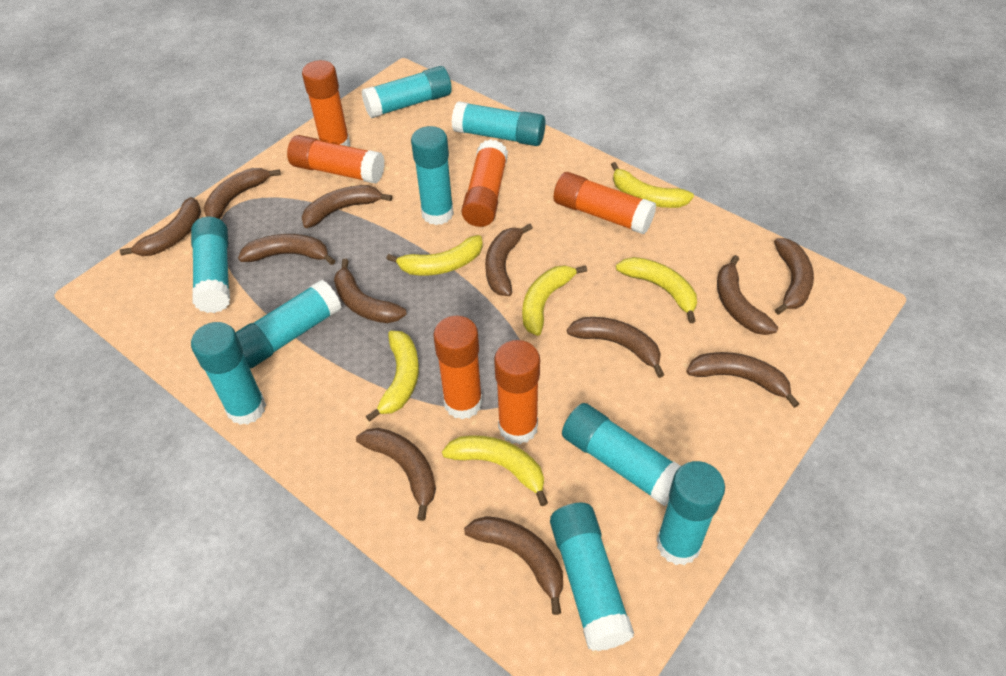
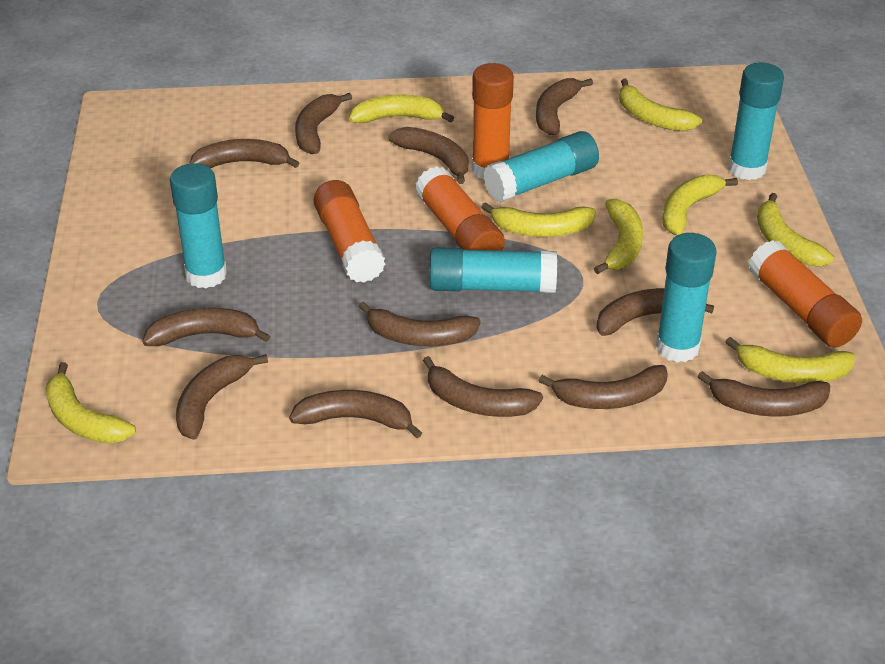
orange glue stick: 6 -> 4
turquoise glue stick: 9 -> 5
yellow banana: 6 -> 8

